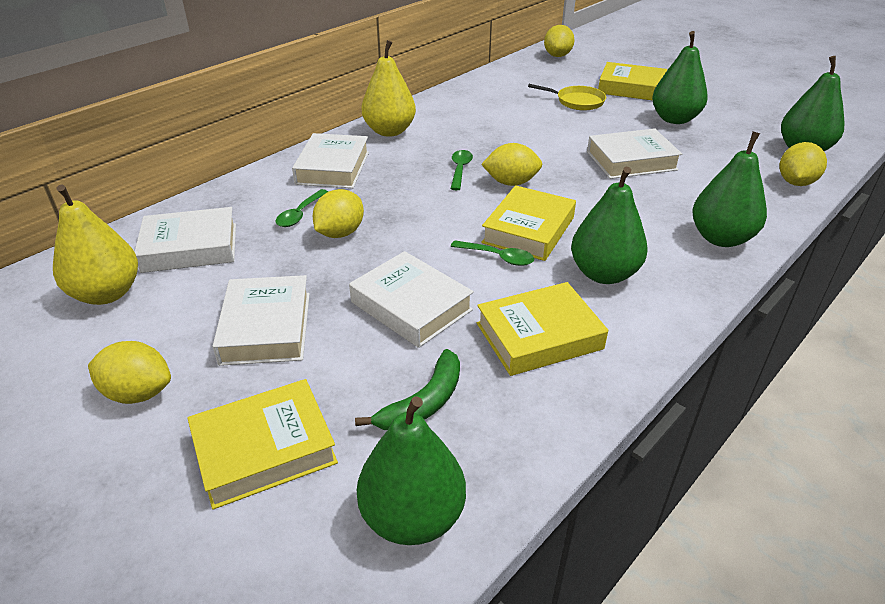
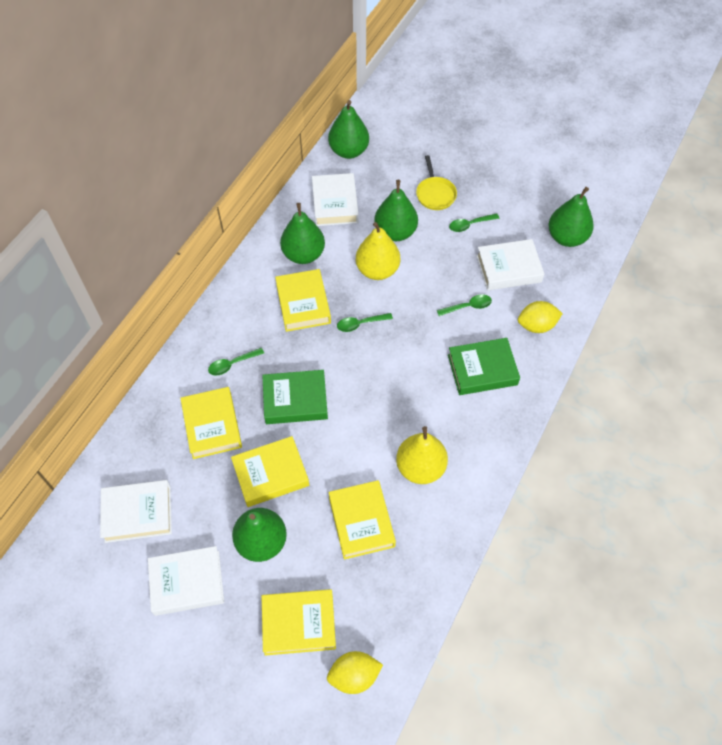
green banana: 1 -> 0
green book: 0 -> 2
green spoon: 3 -> 4
white book: 5 -> 4
yellow book: 4 -> 5
yellow lemon: 5 -> 2

